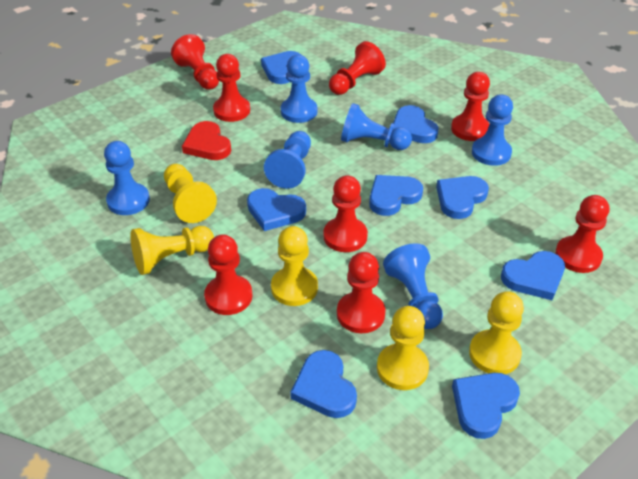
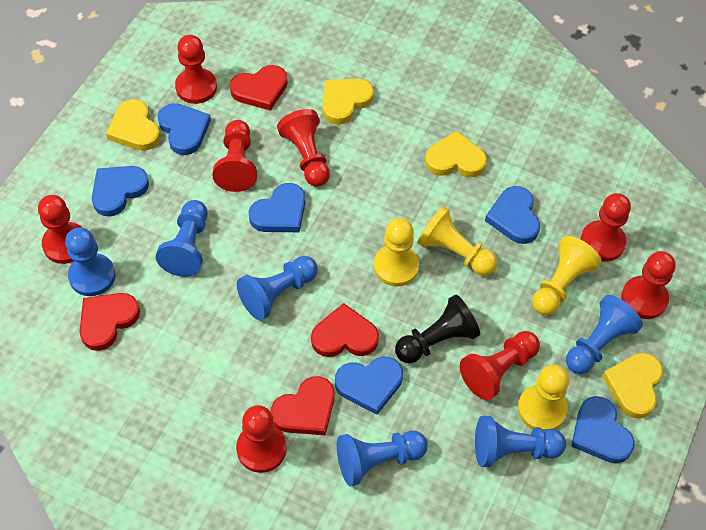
black pawn: 0 -> 1
blue heart: 8 -> 6
red heart: 1 -> 4
yellow heart: 0 -> 4
yellow pawn: 5 -> 4

